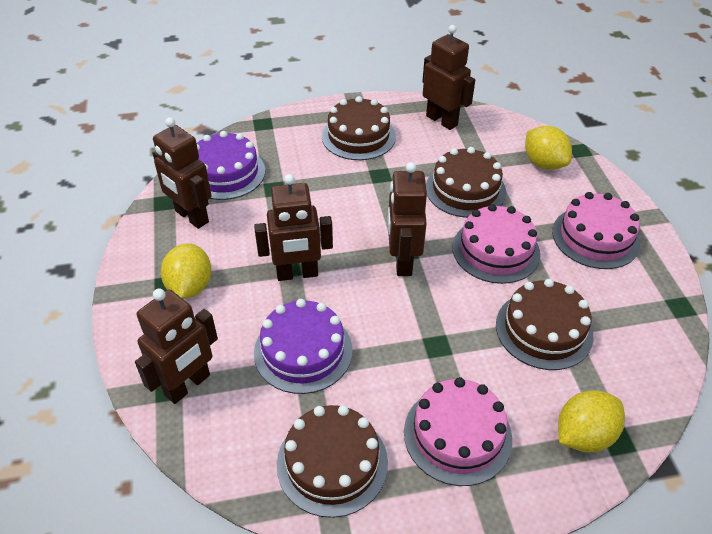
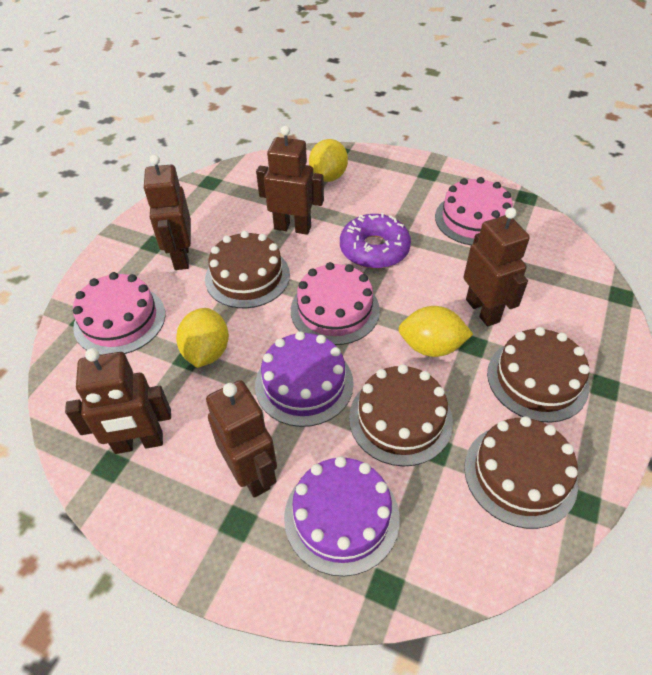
purple donut: 0 -> 1

